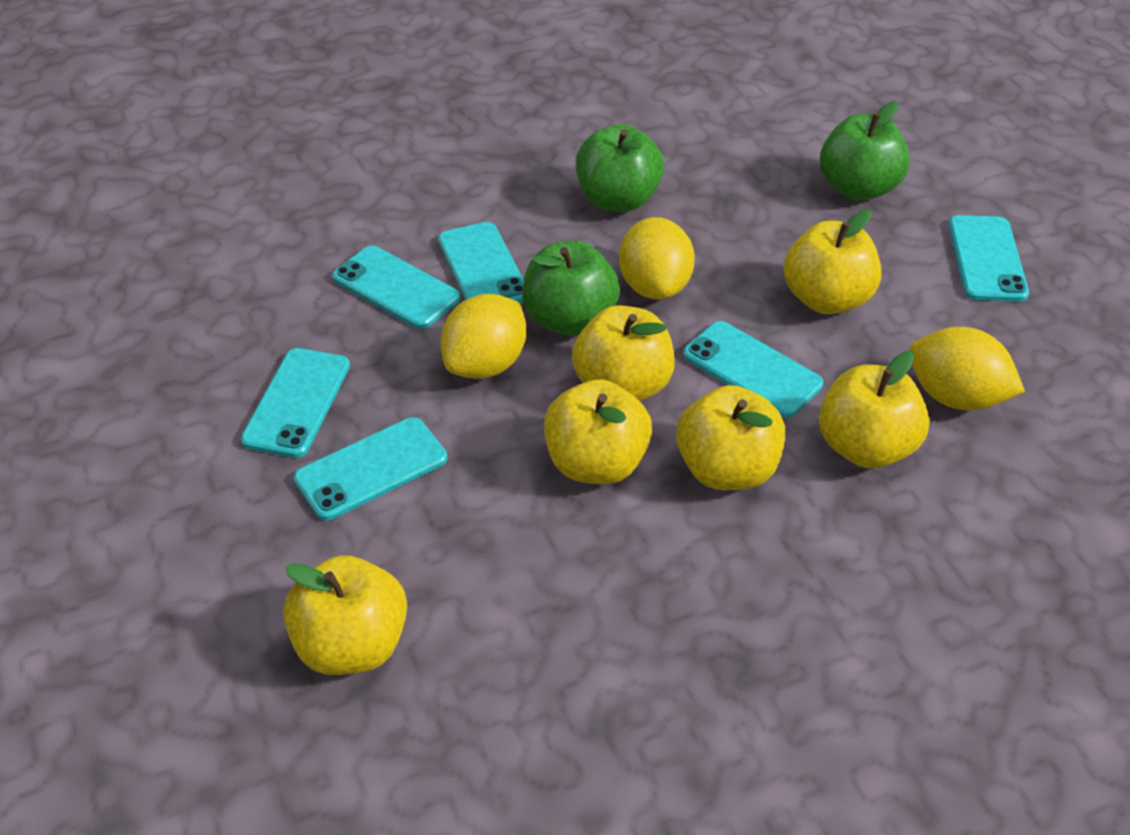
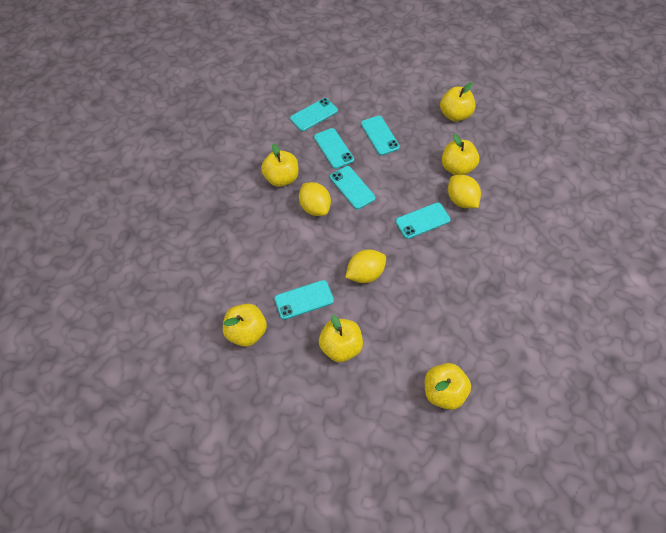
green apple: 3 -> 0

